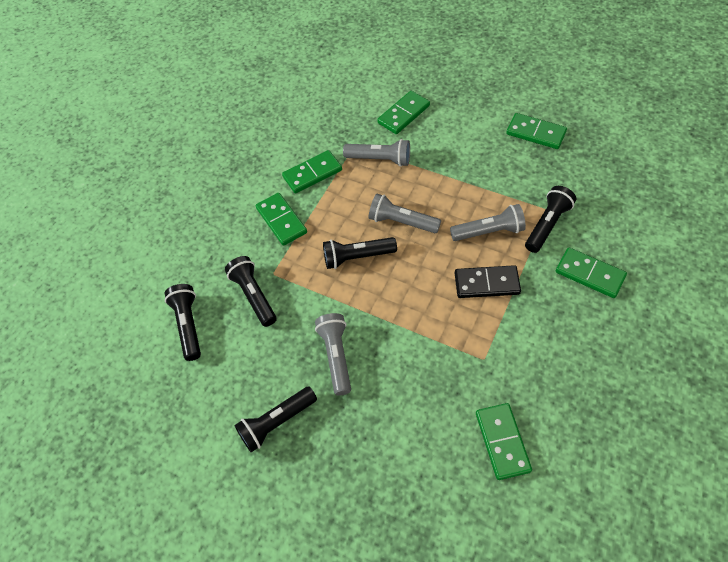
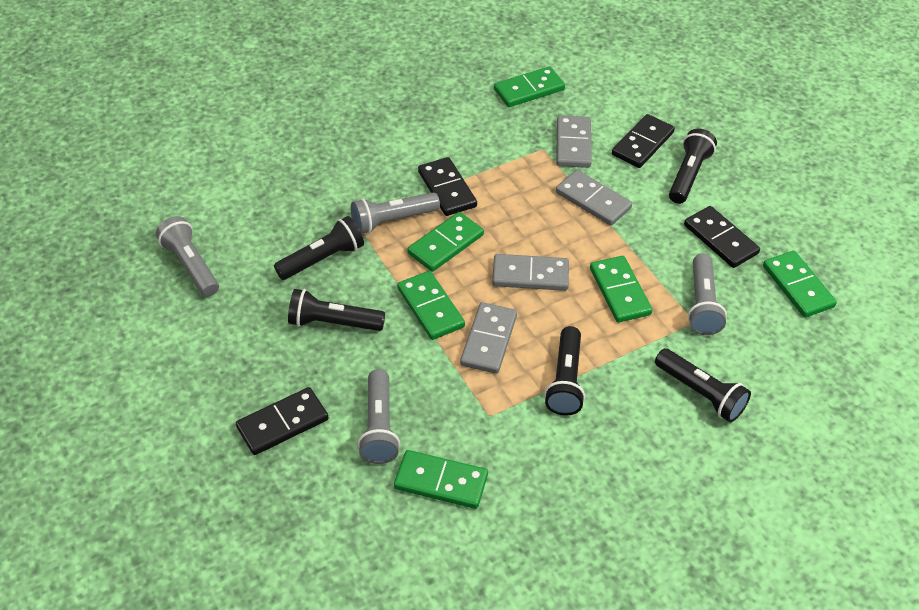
black domino: 1 -> 4
grey domino: 0 -> 4

